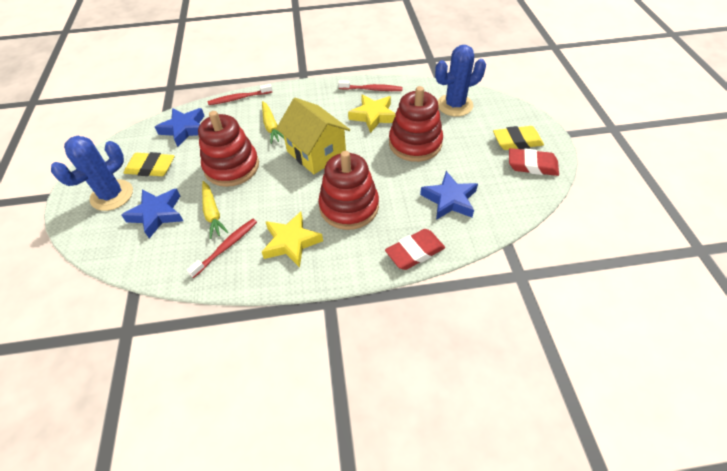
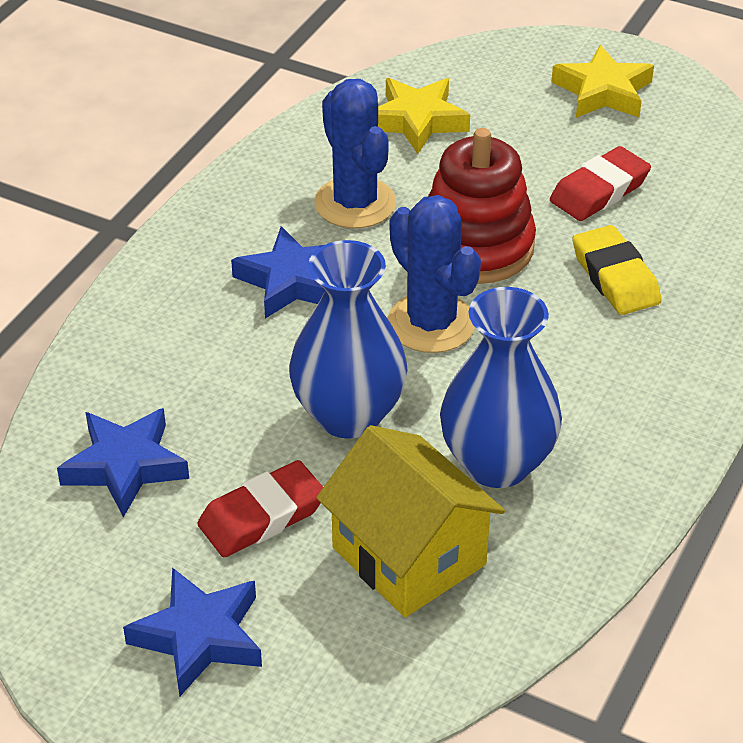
blue vase: 0 -> 2
red stacking toy: 3 -> 1
red toothbrush: 3 -> 0
yellow carrot: 2 -> 0
yellow eraser: 2 -> 1

